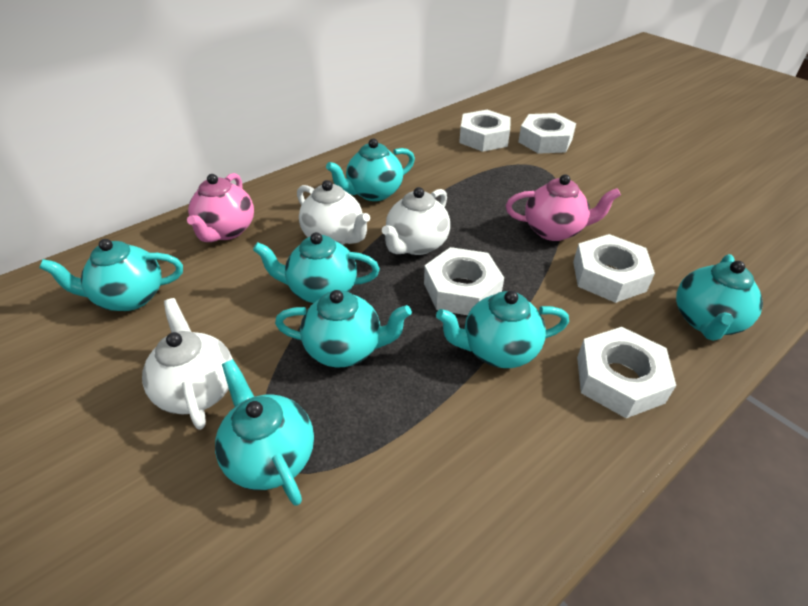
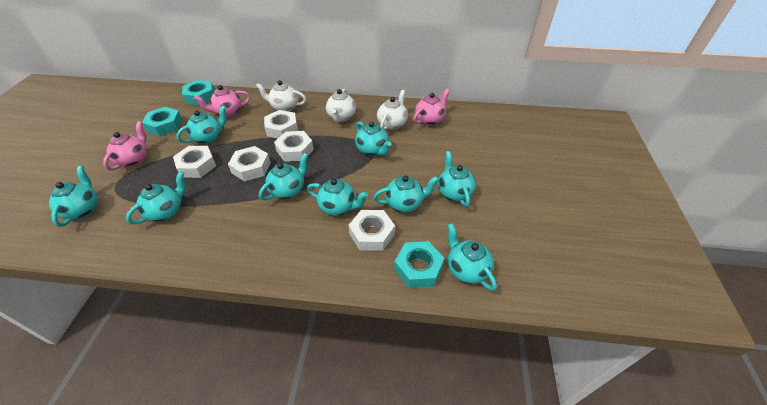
pink teapot: 2 -> 3
turquoise nut: 0 -> 3
turquoise teapot: 7 -> 9

